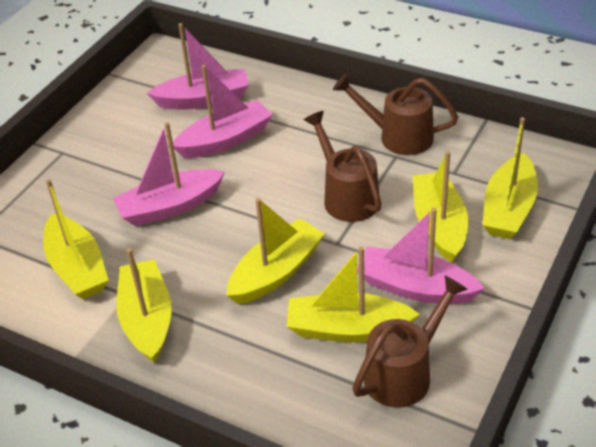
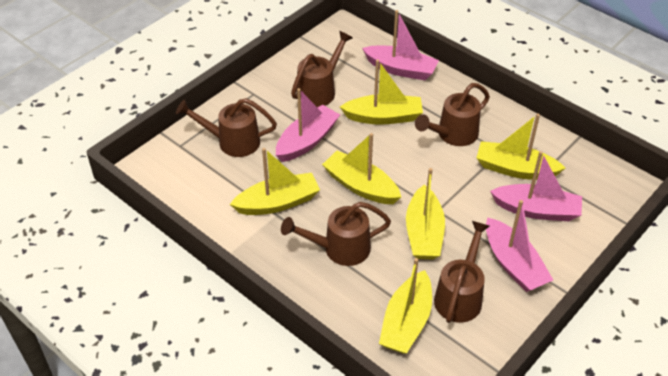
brown watering can: 3 -> 5

